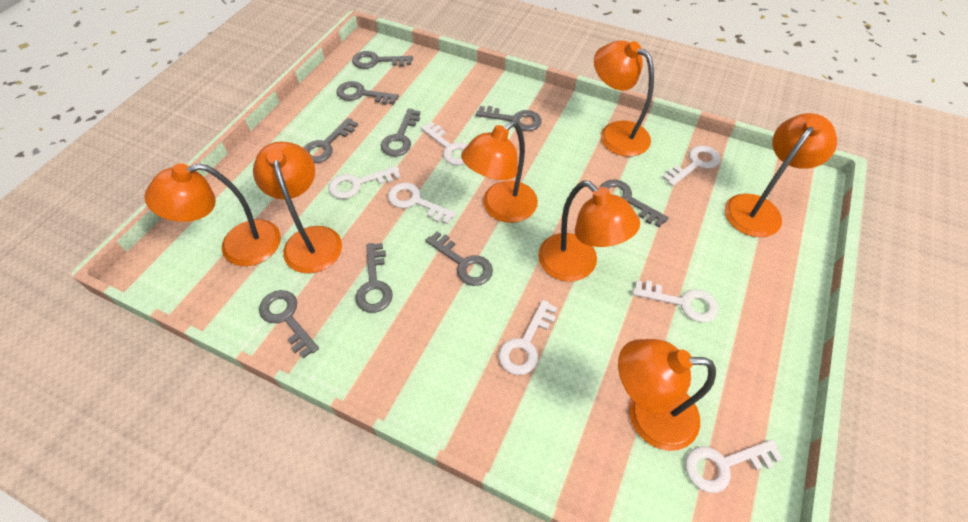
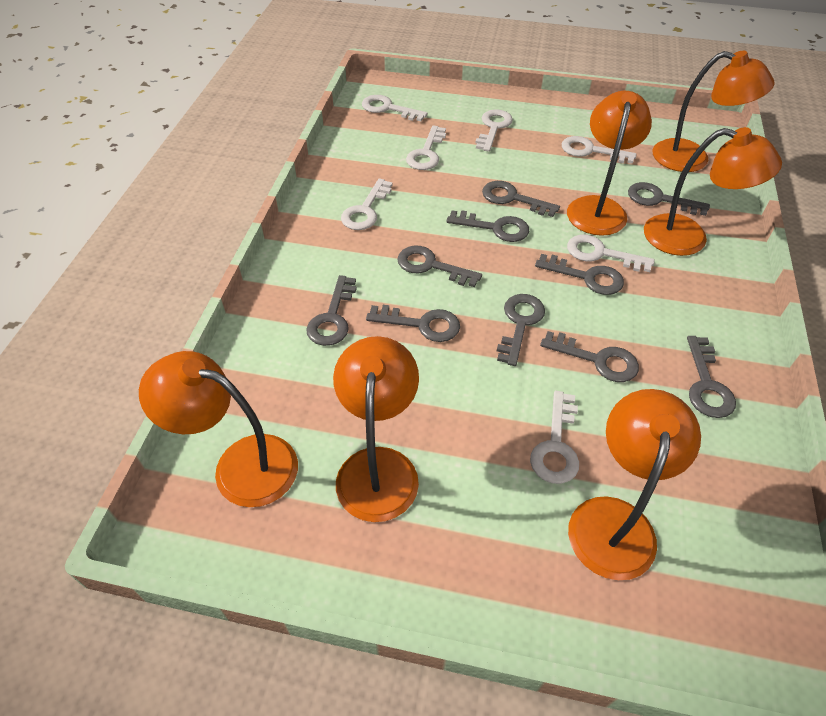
grey key: 9 -> 10
orange lamp: 7 -> 6

